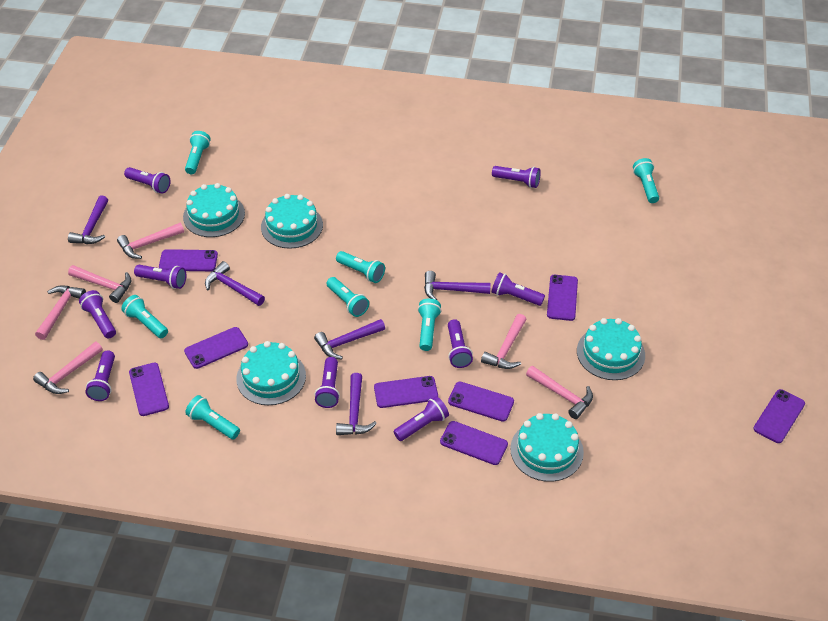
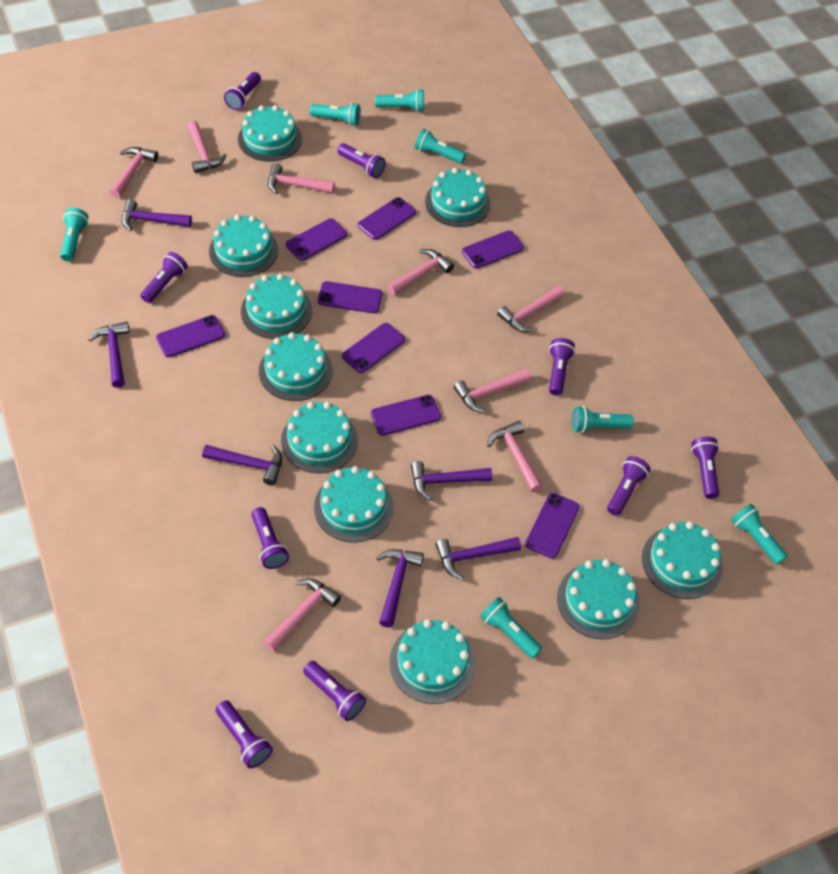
pink hammer: 6 -> 8
purple hammer: 5 -> 6
turquoise cake: 5 -> 10

